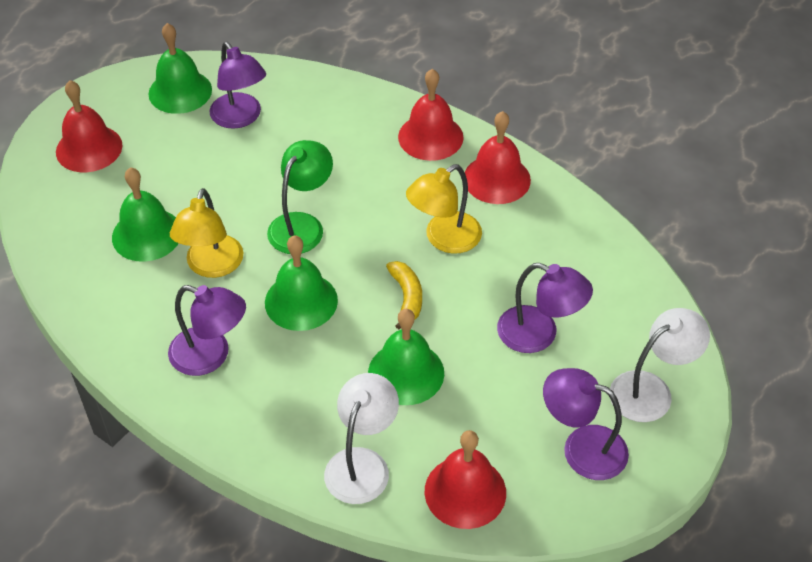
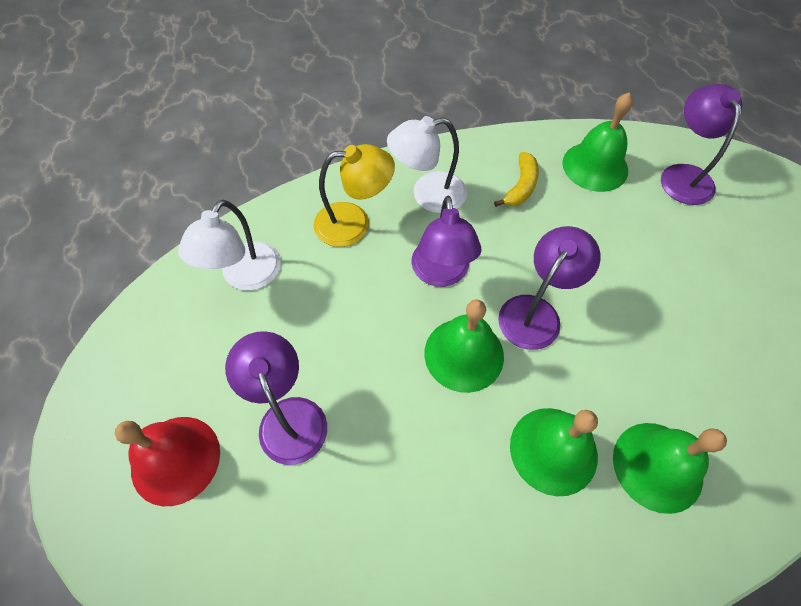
green lamp: 1 -> 0
red bell: 4 -> 1
yellow lamp: 2 -> 1

